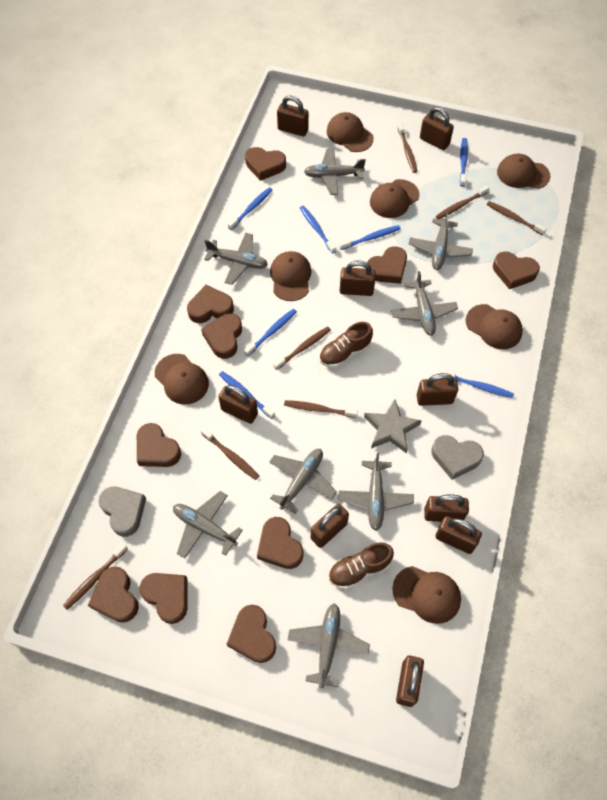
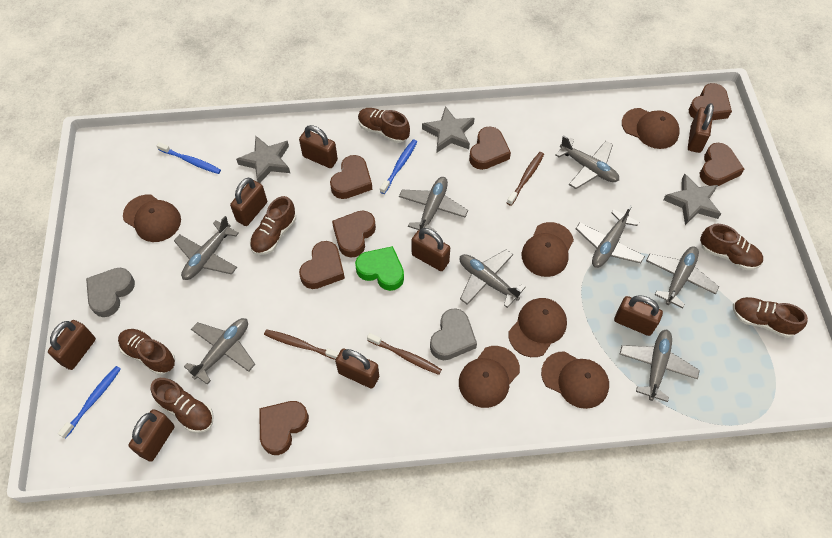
blue toothbrush: 7 -> 3
brown cap: 7 -> 6
brown heart: 10 -> 7
brown padlock: 9 -> 8
brown shoe: 2 -> 6
brown toothbrush: 7 -> 3
green heart: 0 -> 1
grey star: 1 -> 3

